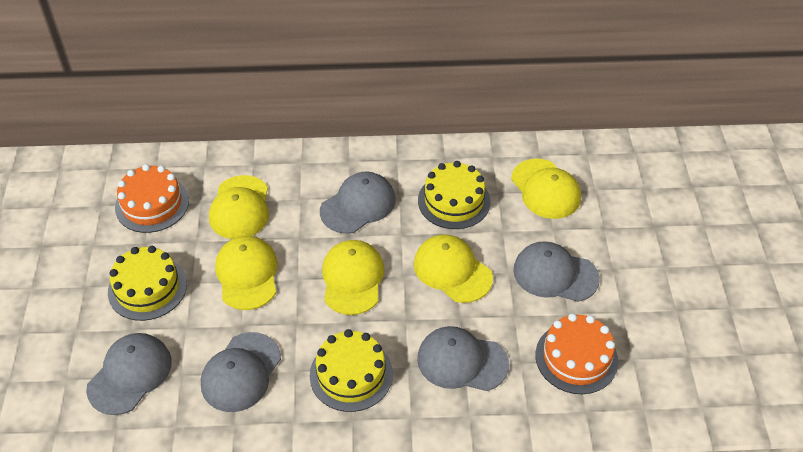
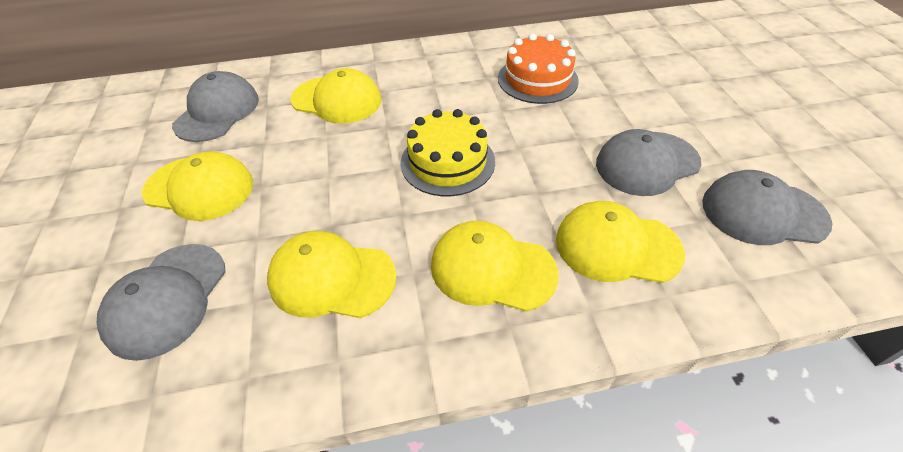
grey cap: 5 -> 4
orange cake: 2 -> 1
yellow cake: 3 -> 1

